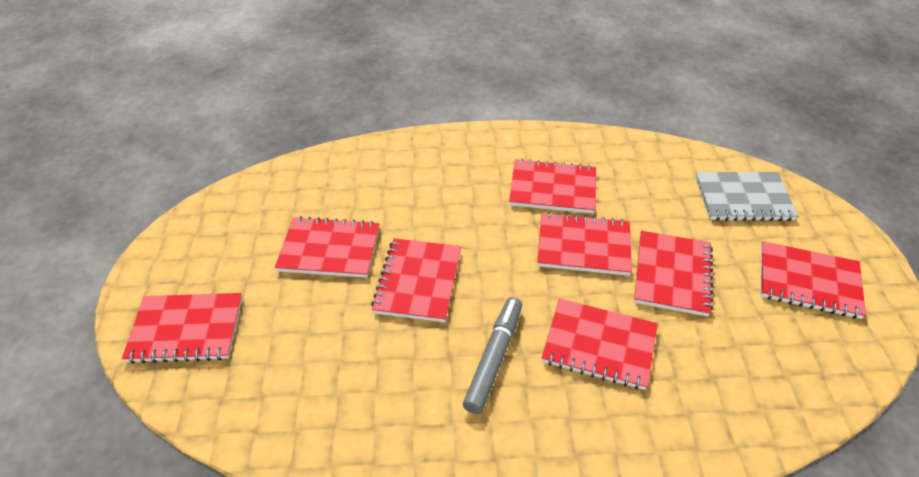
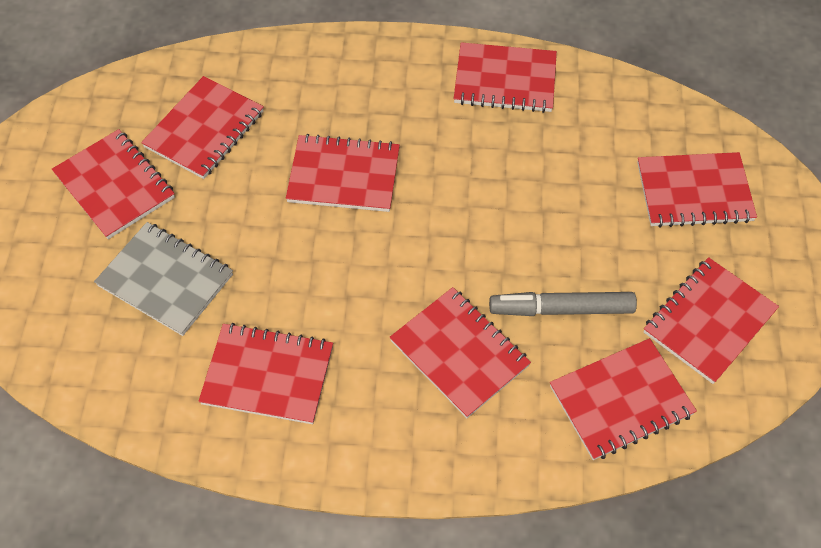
red notebook: 8 -> 9

